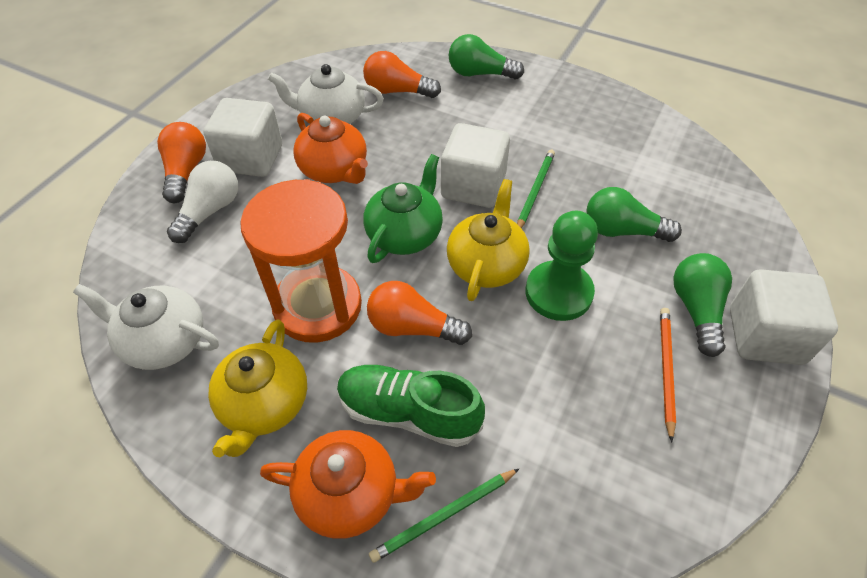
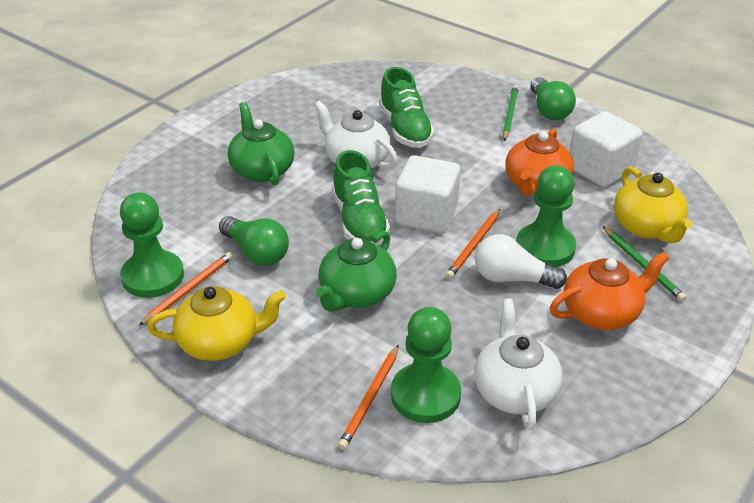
green light bulb: 3 -> 2
green pawn: 1 -> 3
green shoe: 1 -> 2
green teapot: 1 -> 2
orange hourglass: 1 -> 0
orange light bulb: 3 -> 0
orange pencil: 1 -> 3
white cube: 3 -> 2

